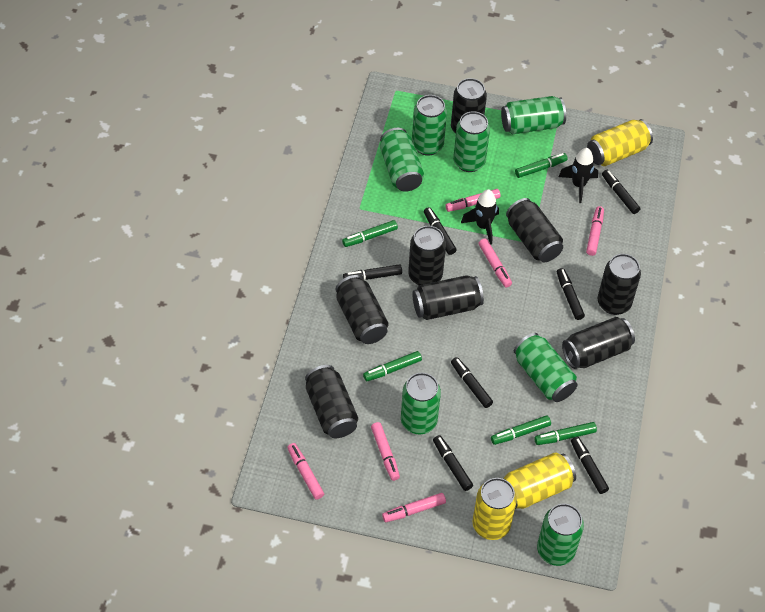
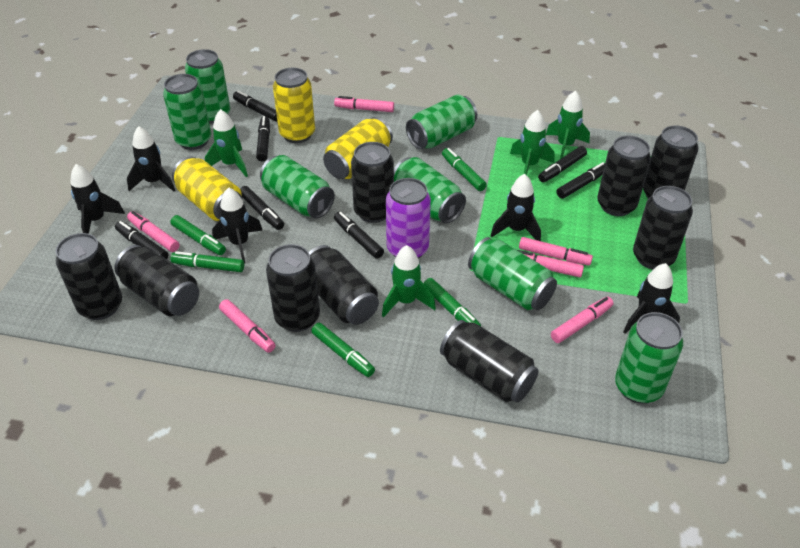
black can: 8 -> 9
black rocket: 2 -> 5
green rocket: 0 -> 4
purple can: 0 -> 1

